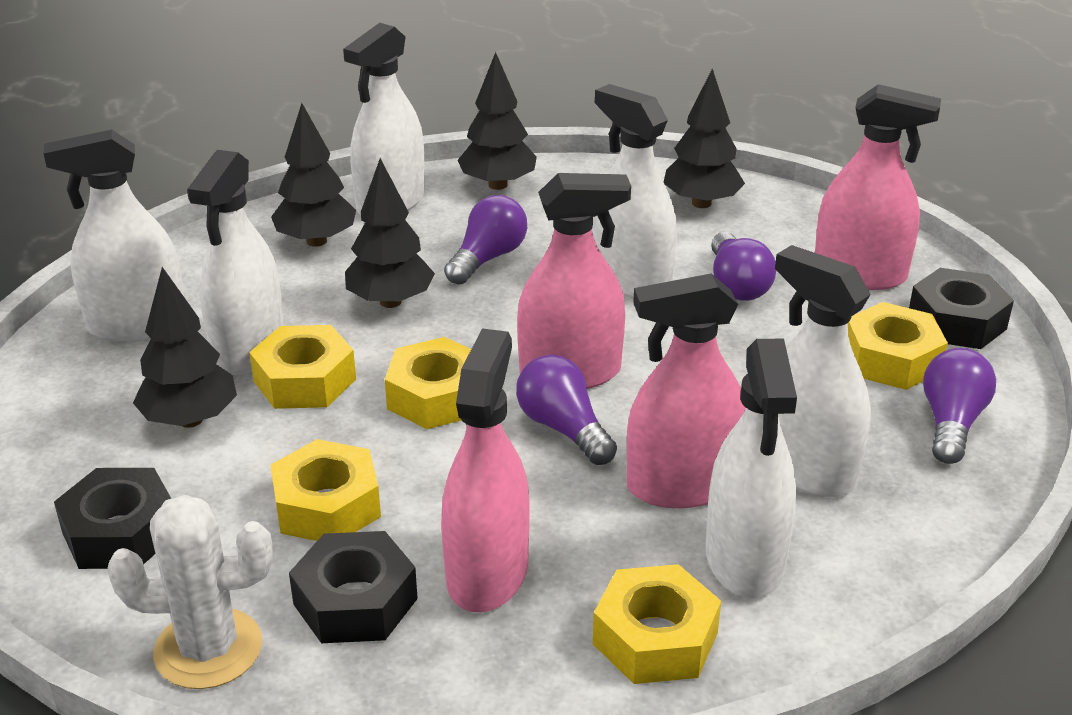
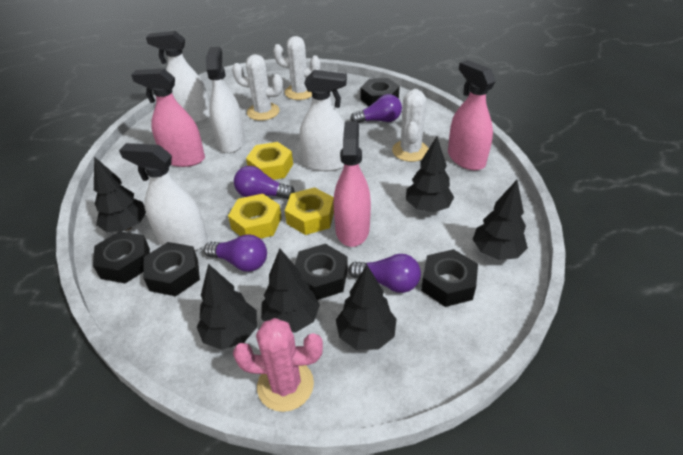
black nut: 3 -> 5
black tree: 5 -> 6
pink cactus: 0 -> 1
pink spray bottle: 4 -> 3
white cactus: 1 -> 3
white spray bottle: 6 -> 4
yellow nut: 5 -> 3

